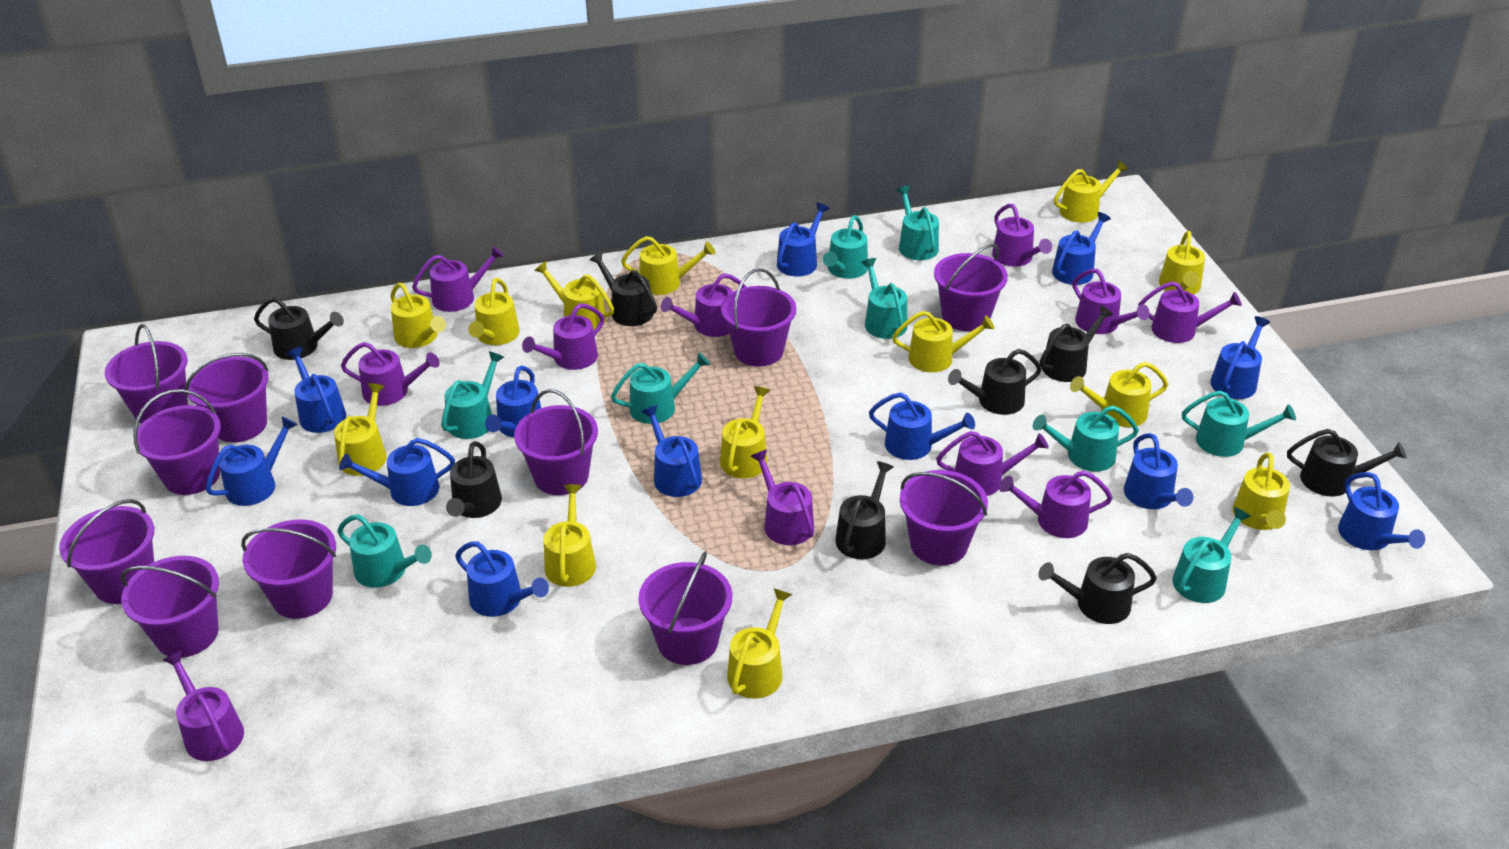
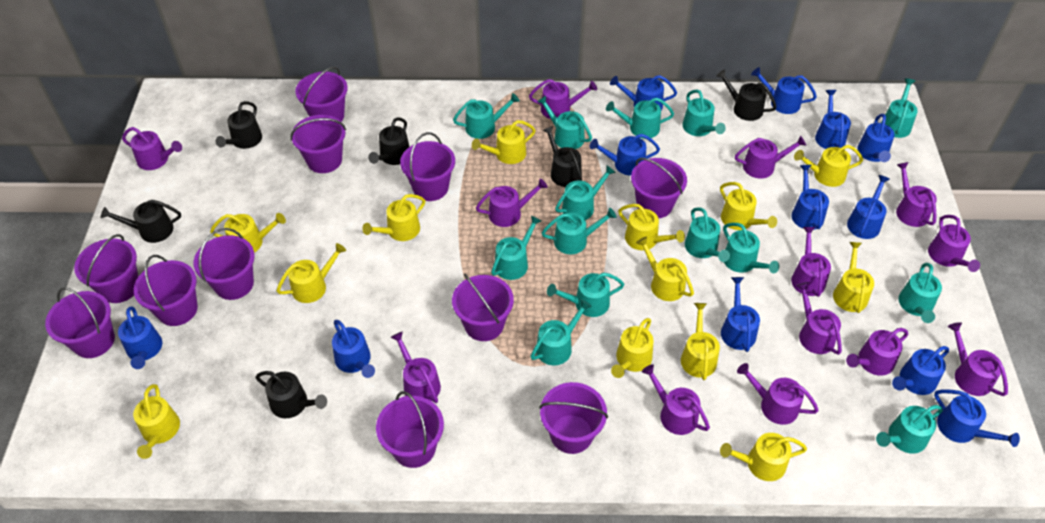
black watering can: 8 -> 6
purple watering can: 11 -> 13
turquoise watering can: 9 -> 14

